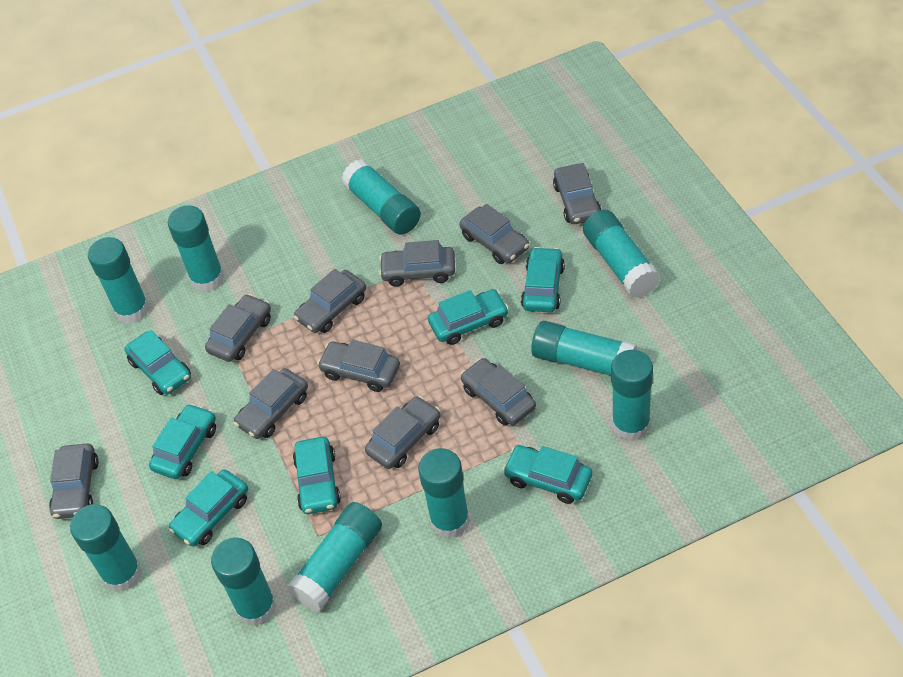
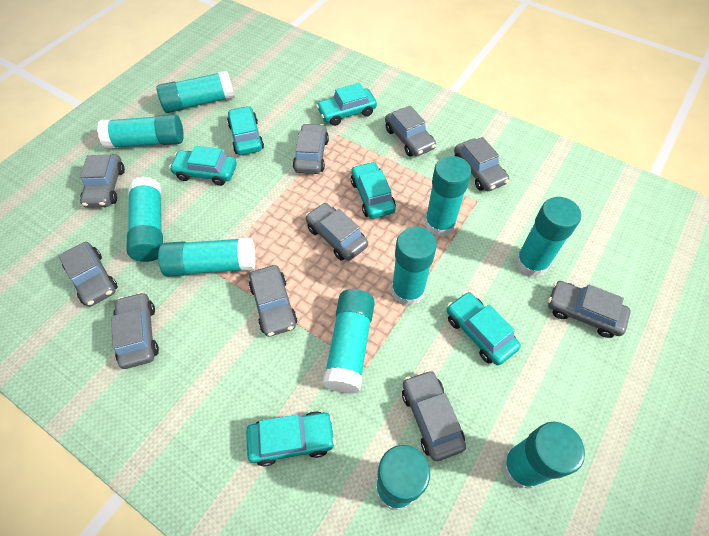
turquoise car: 7 -> 6

